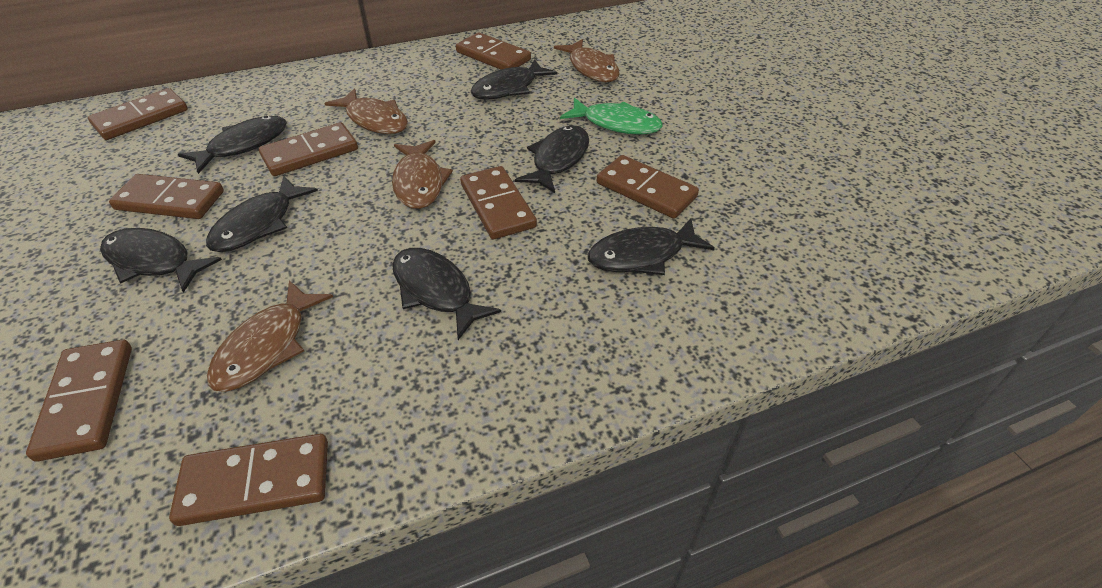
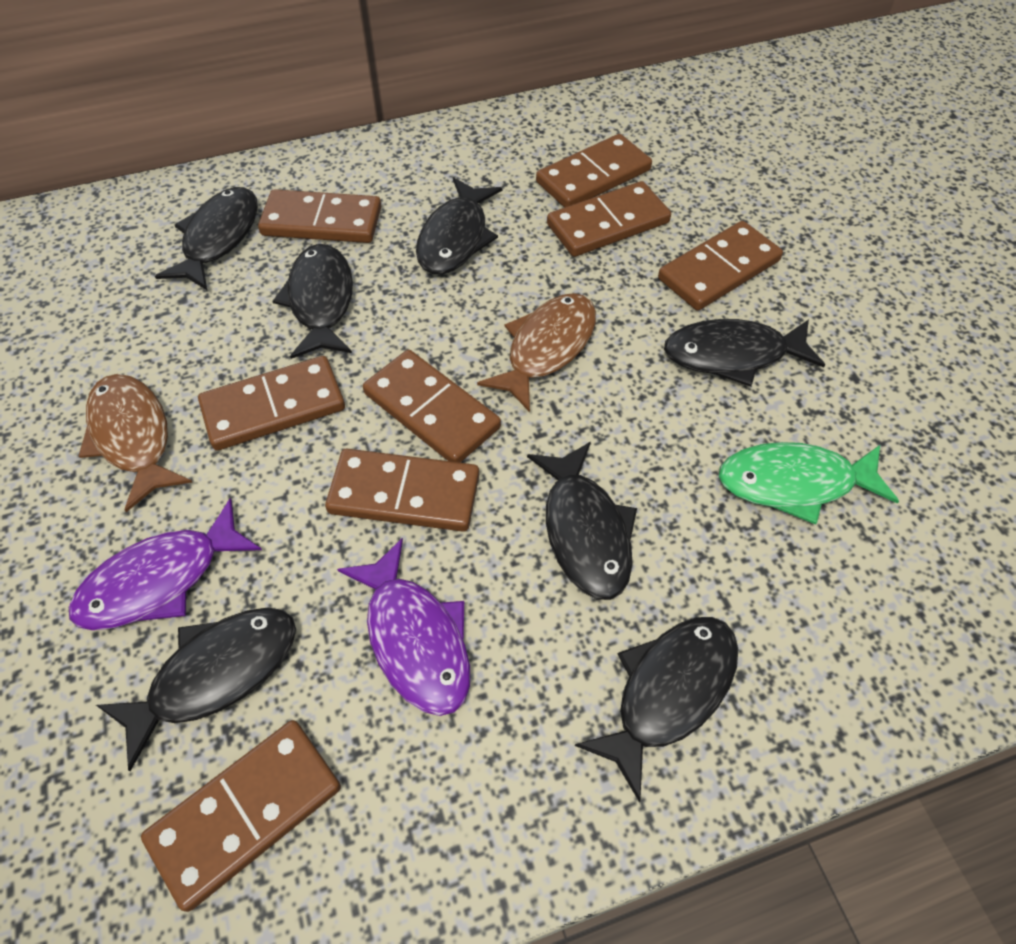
brown fish: 4 -> 2
purple fish: 0 -> 2

